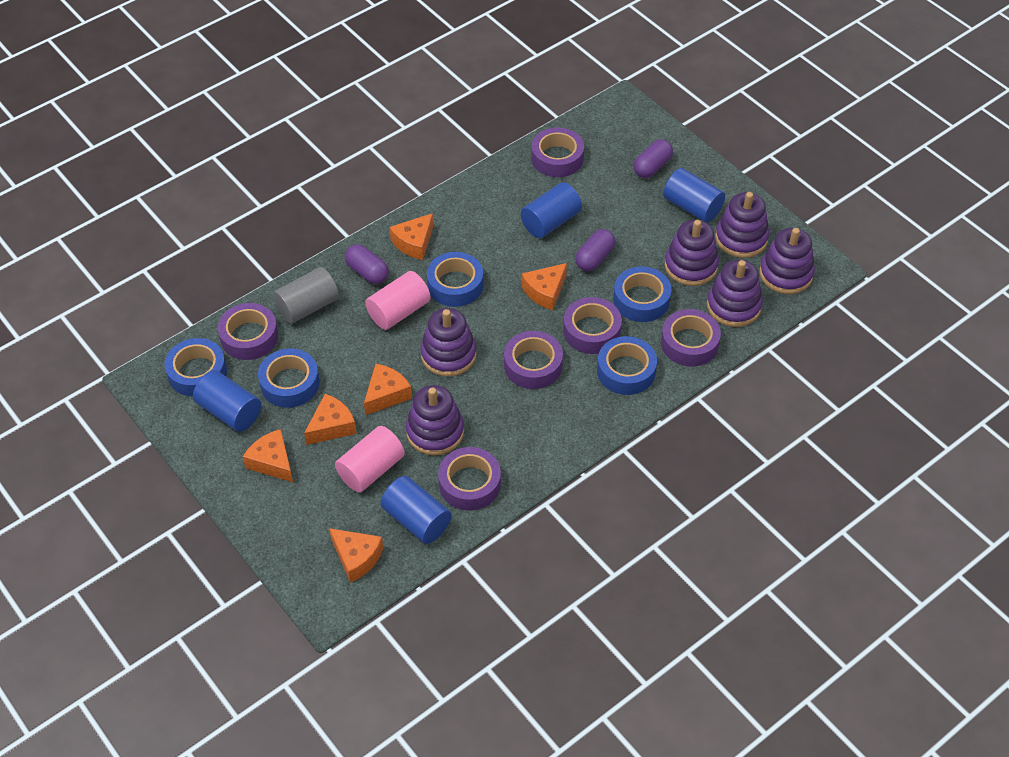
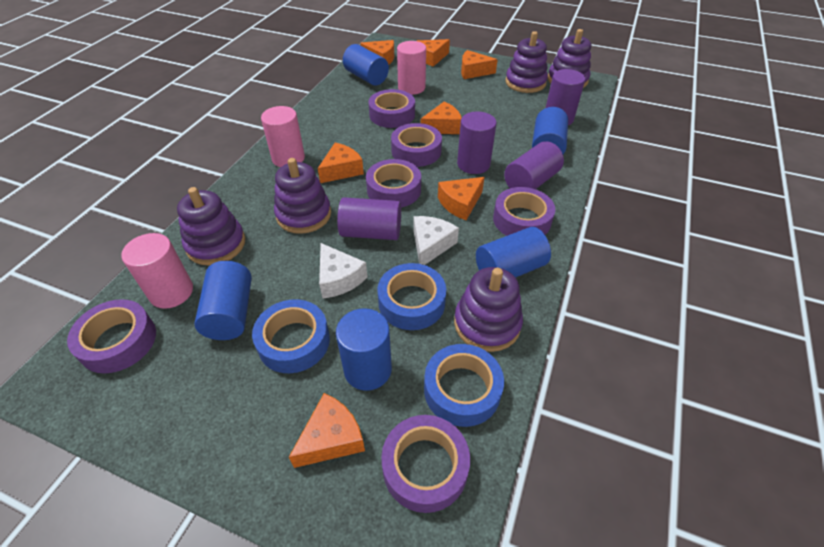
blue cylinder: 4 -> 5
blue tape: 5 -> 3
grey cylinder: 1 -> 0
orange cheese: 6 -> 7
pink cylinder: 2 -> 3
purple capsule: 3 -> 0
purple cylinder: 0 -> 4
purple stacking toy: 6 -> 5
white cheese: 0 -> 2

